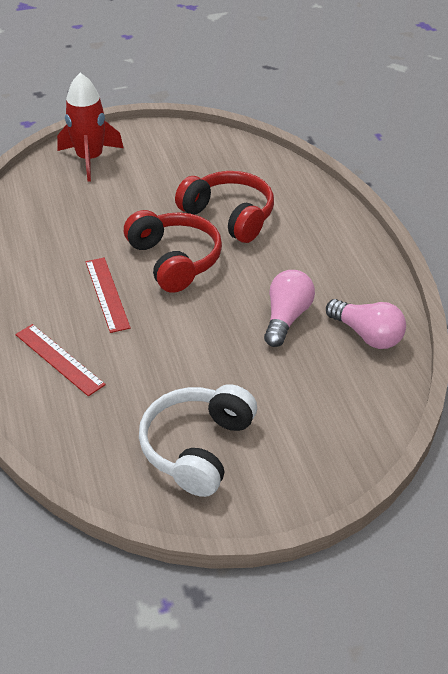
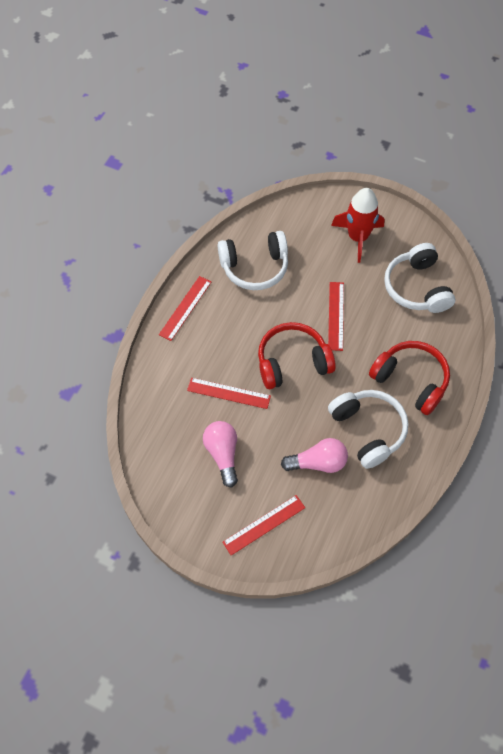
red ruler: 2 -> 4
white headphones: 1 -> 3

